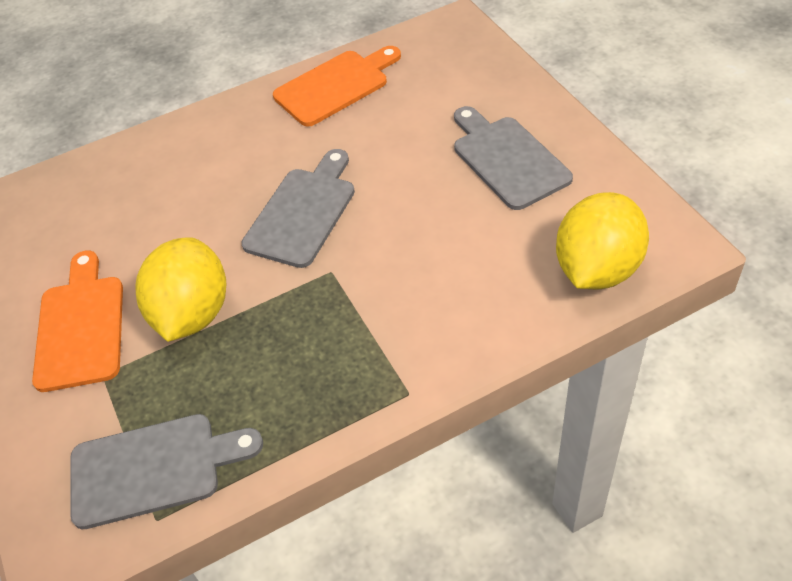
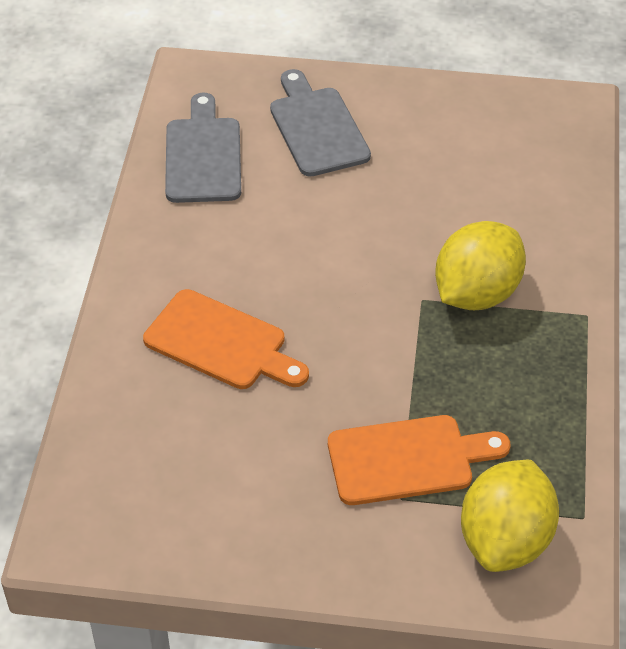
grey cutting board: 3 -> 2

